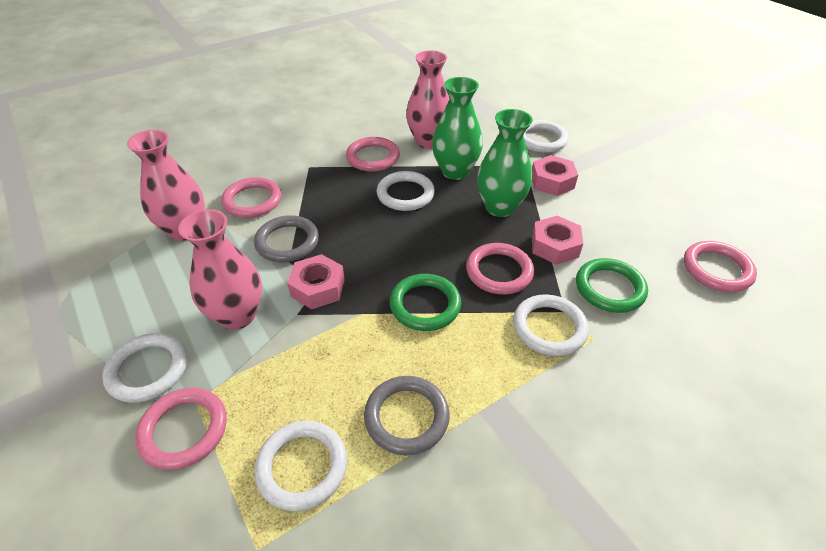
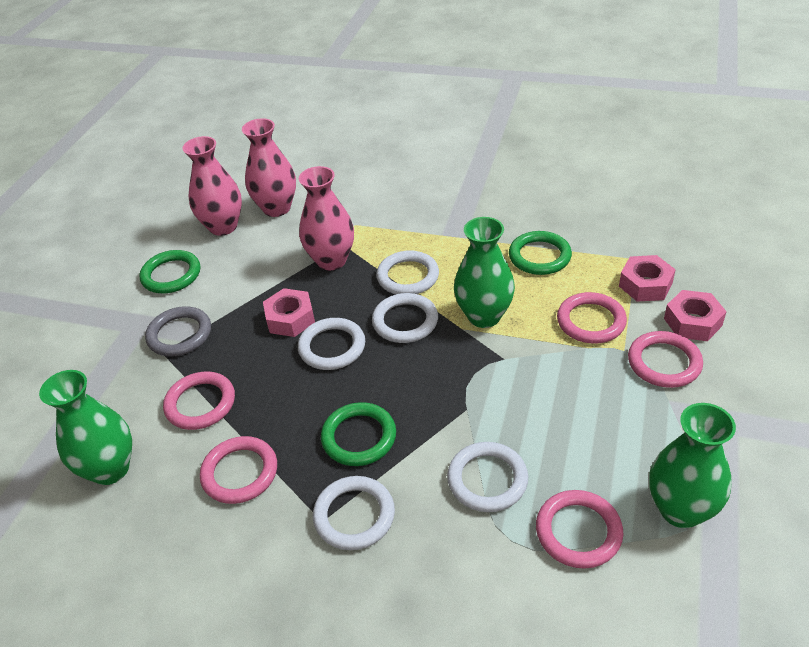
green ring: 2 -> 3
green vase: 2 -> 3
grey ring: 2 -> 1

